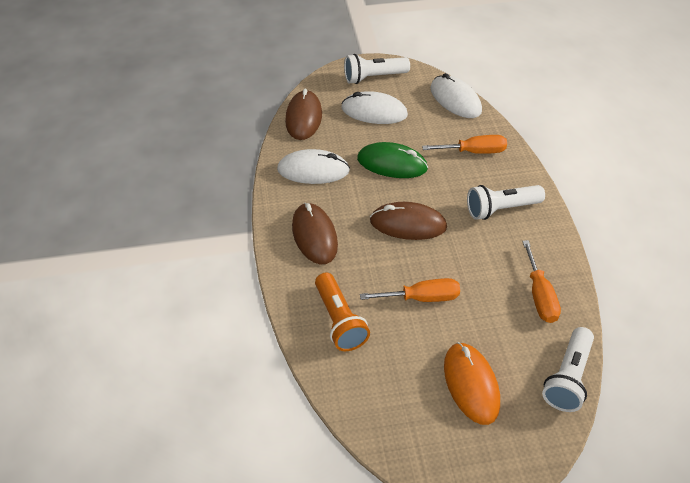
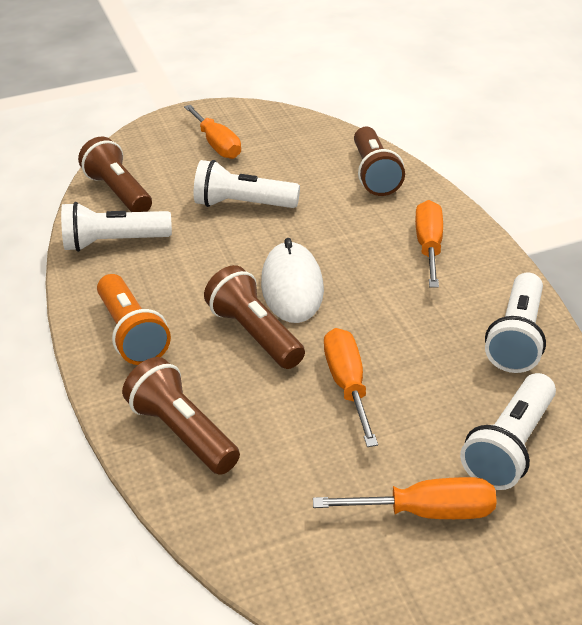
brown flashlight: 0 -> 4
brown mouse: 3 -> 0
green mouse: 1 -> 0
orange mouse: 1 -> 0
orange screwdriver: 3 -> 4
white flashlight: 3 -> 4
white mouse: 3 -> 1

